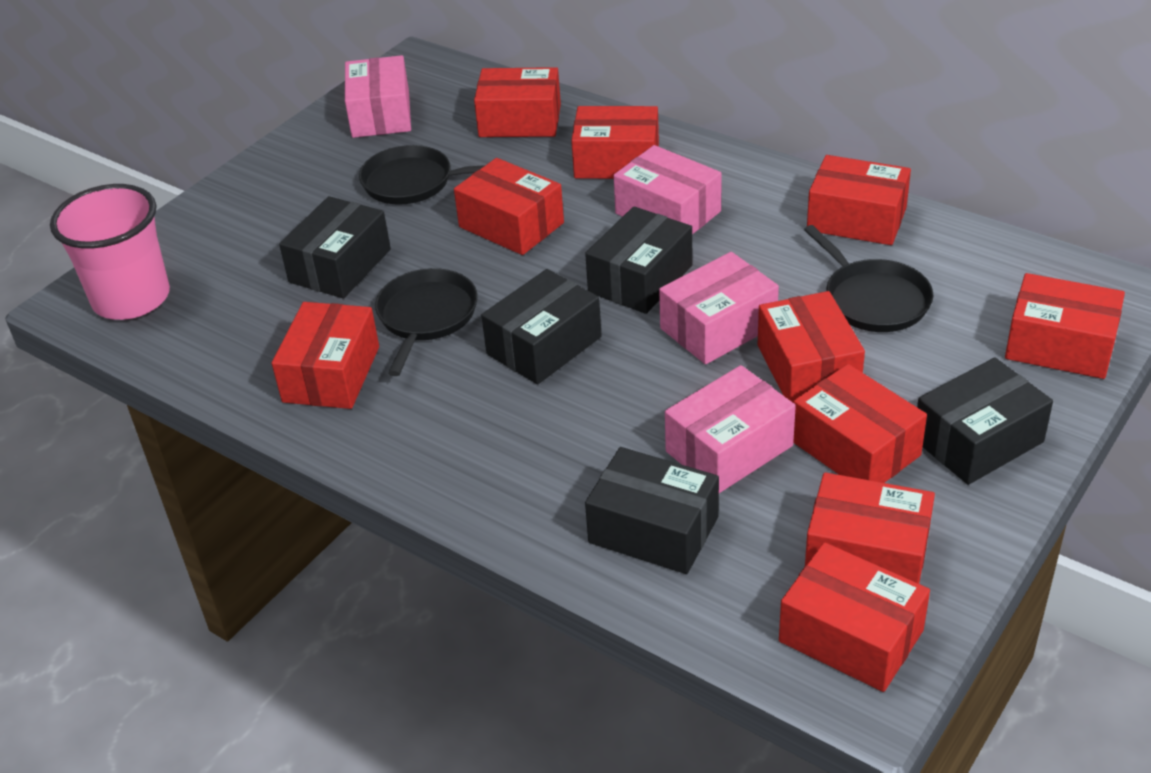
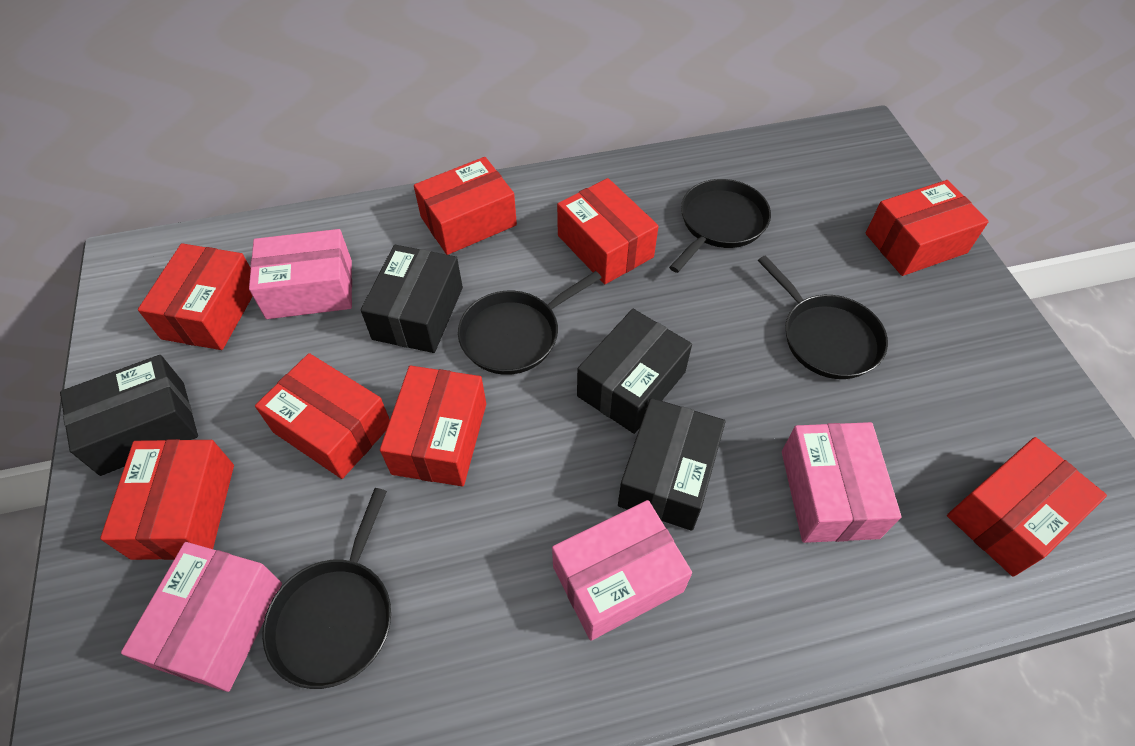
black box: 5 -> 4
black pan: 3 -> 4
pink cup: 1 -> 0
red box: 10 -> 8

